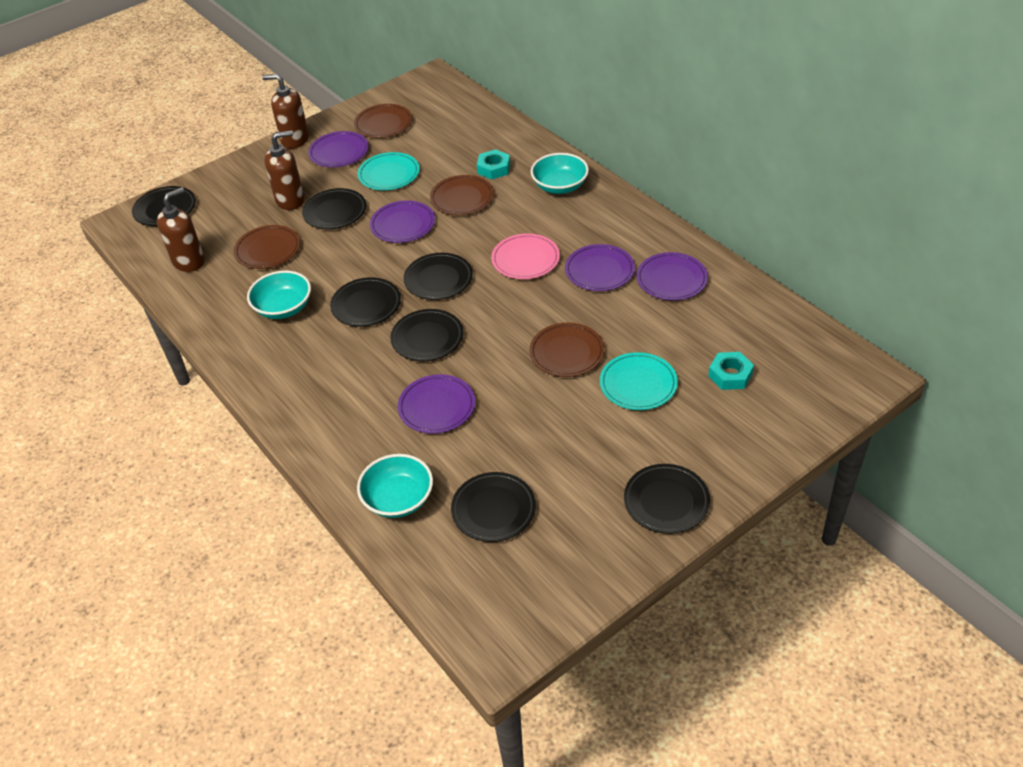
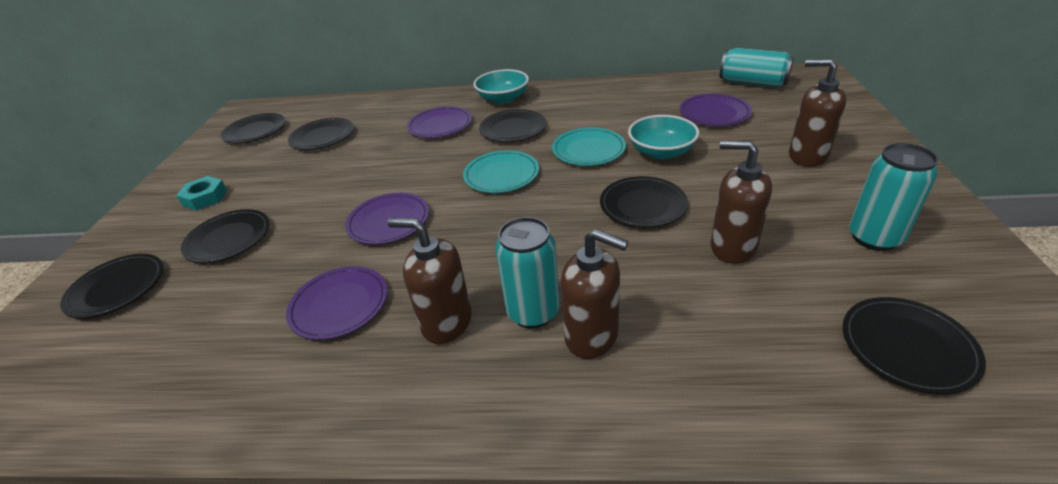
brown plate: 4 -> 0
brown soap dispenser: 3 -> 4
pink plate: 1 -> 0
purple plate: 5 -> 4
turquoise bowl: 3 -> 2
turquoise can: 0 -> 3
turquoise nut: 2 -> 1

